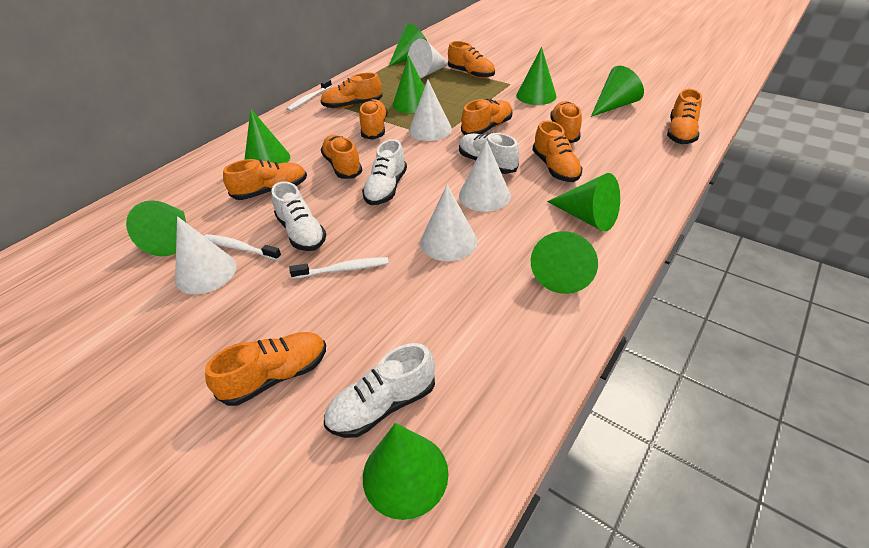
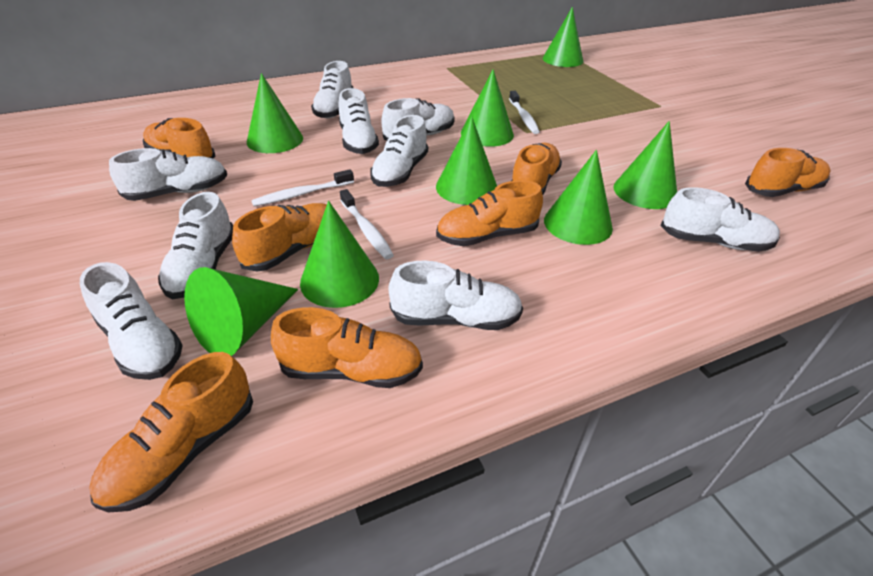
green cone: 9 -> 8
orange shoe: 10 -> 7
white cone: 5 -> 0
white shoe: 4 -> 9

